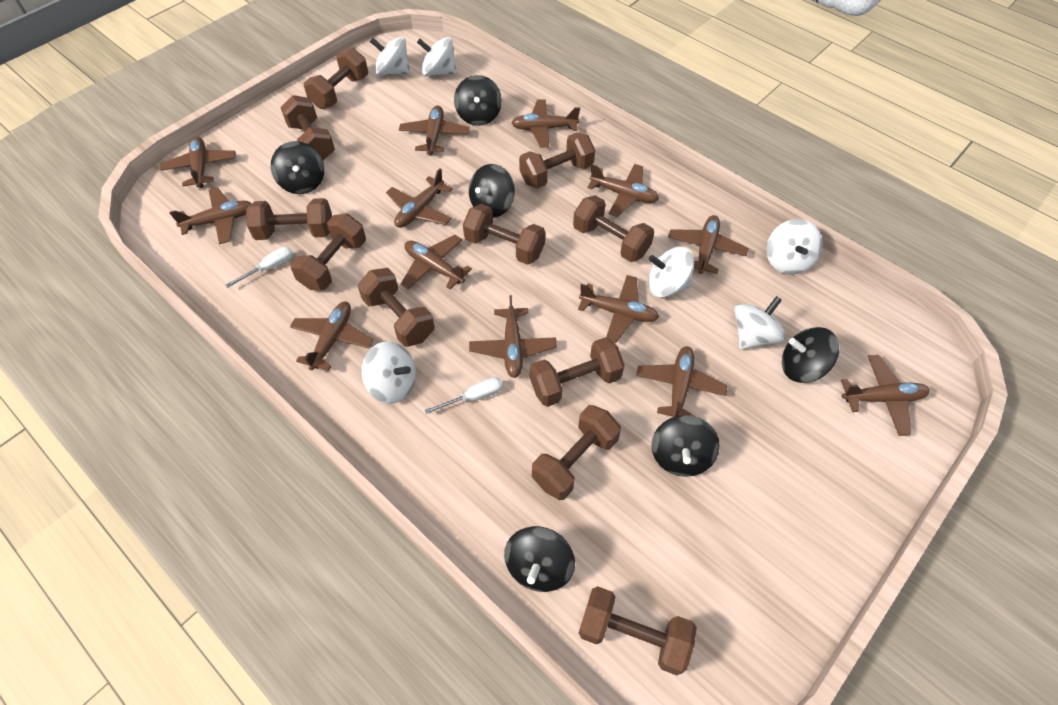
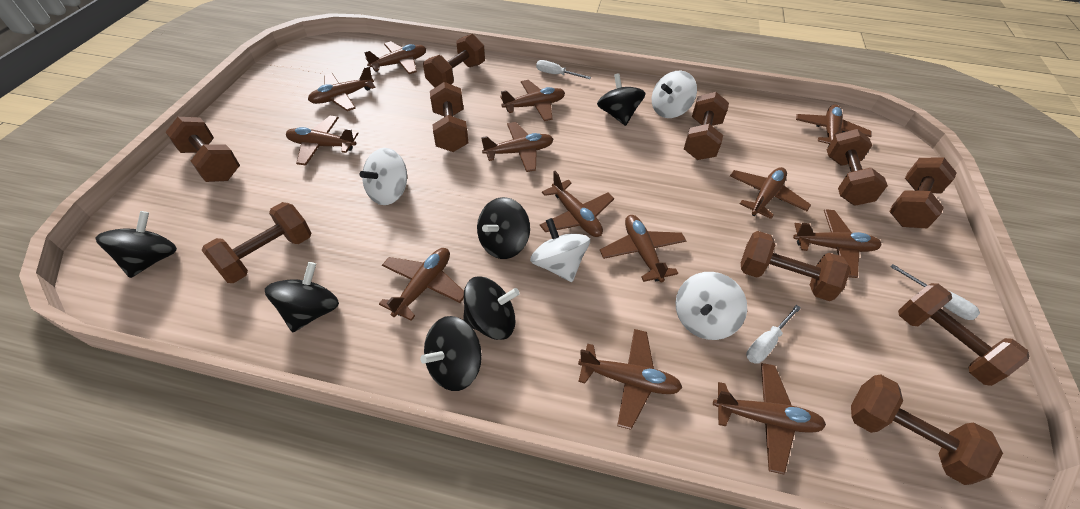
brown dumbbell: 11 -> 10
white screwdriver: 2 -> 3
white spinning top: 6 -> 4

